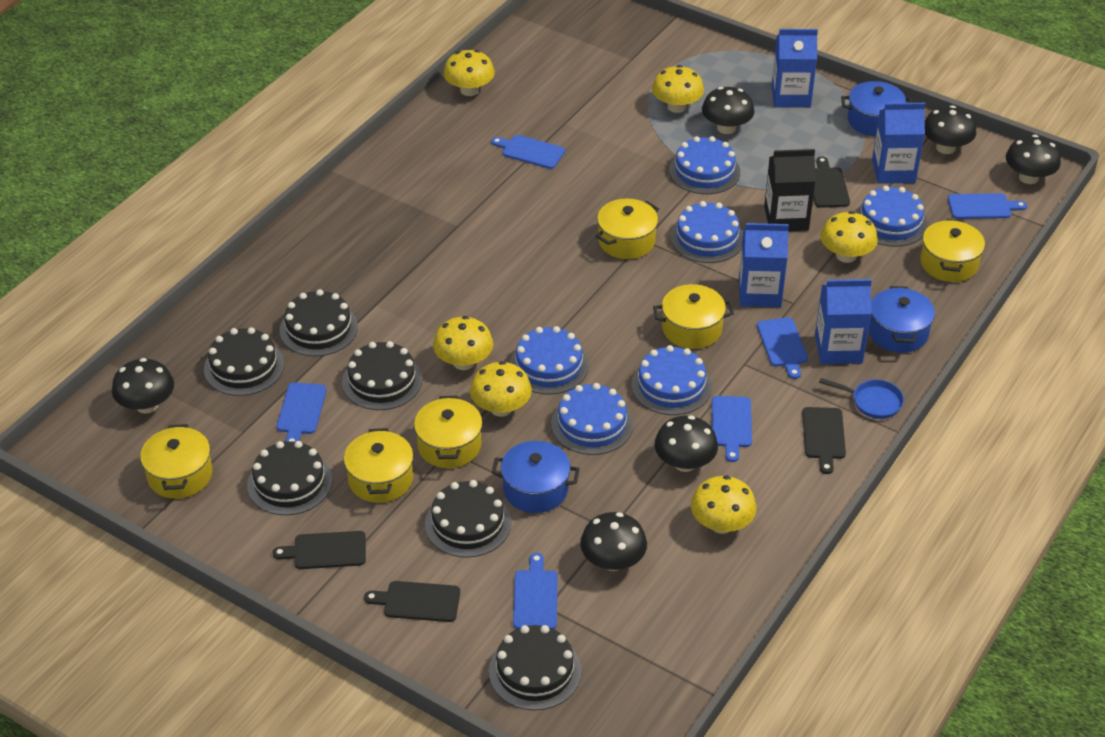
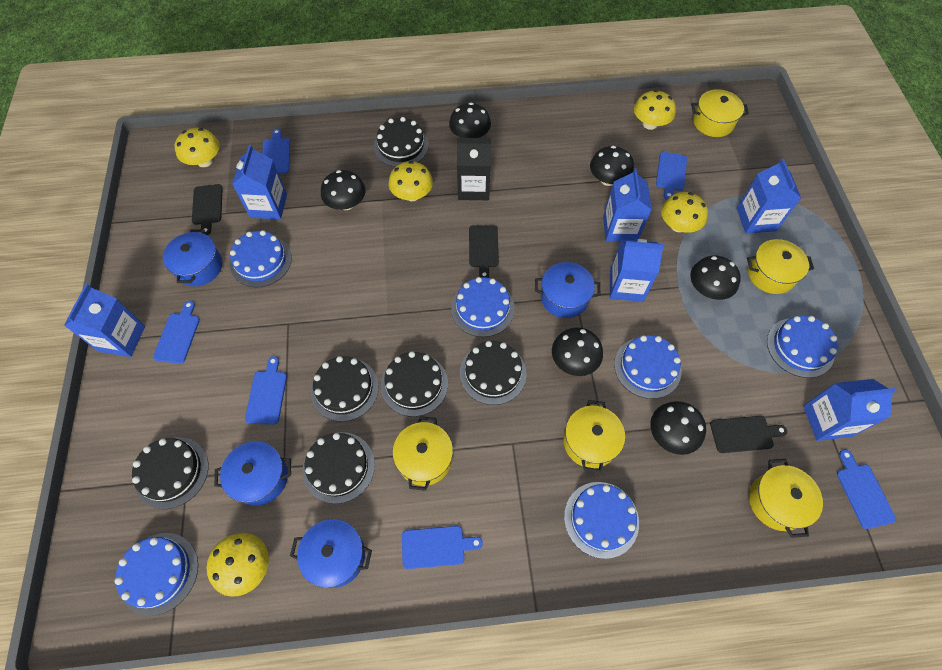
black cutting board: 4 -> 3
blue carton: 4 -> 6
blue pan: 1 -> 0
blue pot: 3 -> 4
yellow mushroom: 6 -> 5
yellow pot: 6 -> 5

